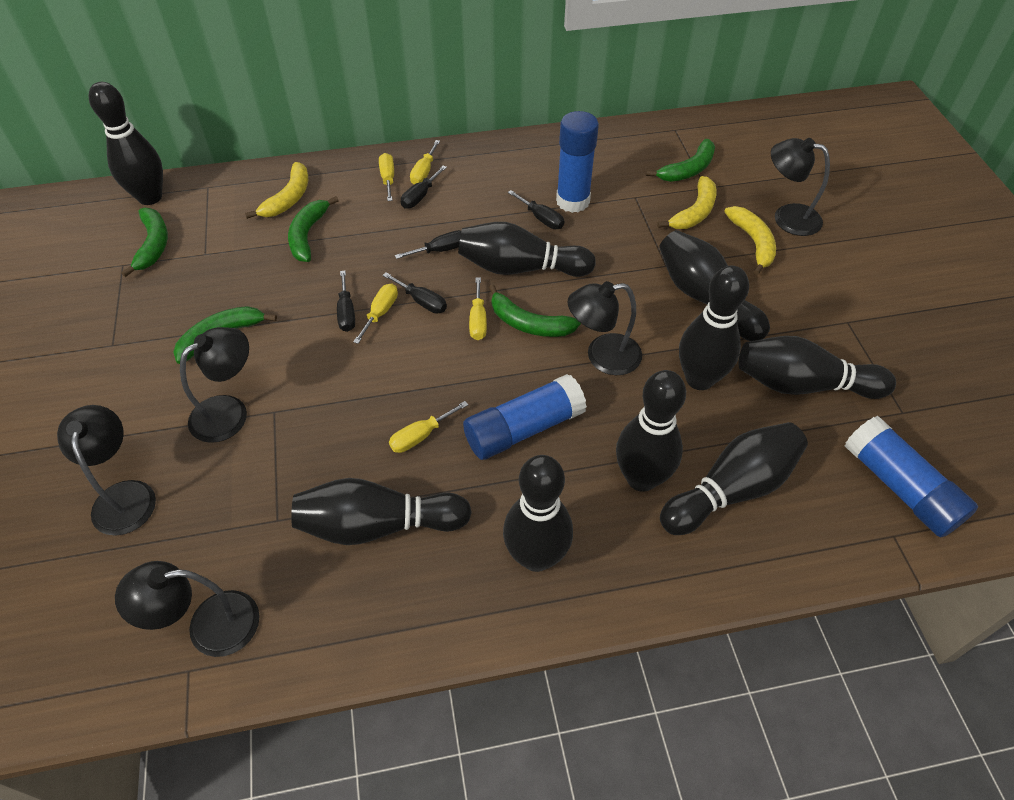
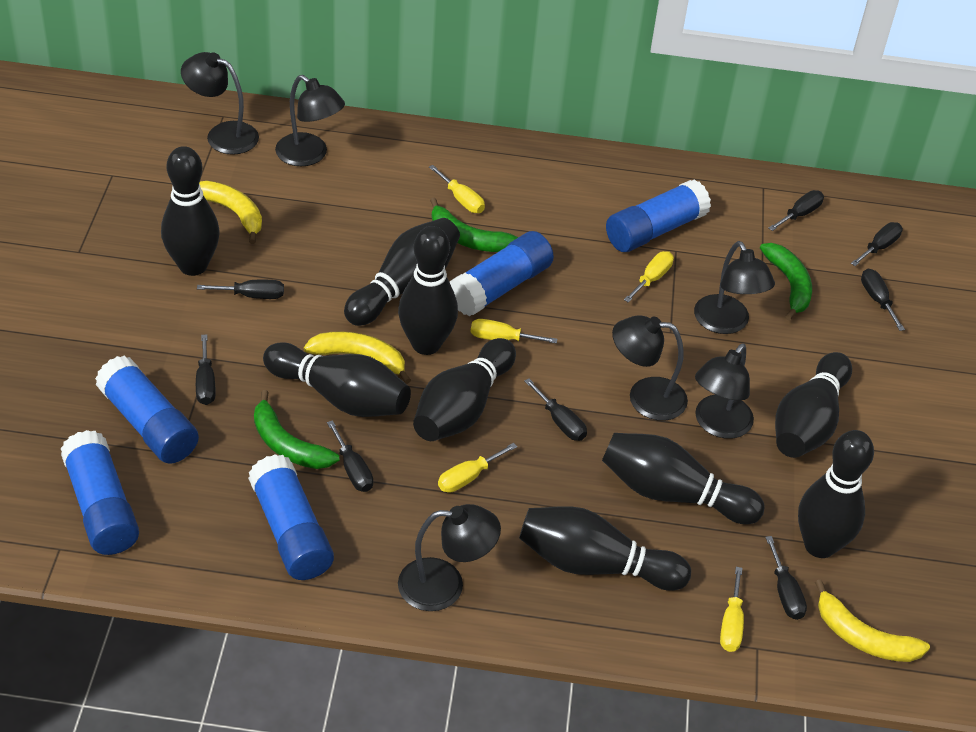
black lamp: 5 -> 6
black screwdriver: 5 -> 8
blue glue stick: 3 -> 5
green banana: 5 -> 3

